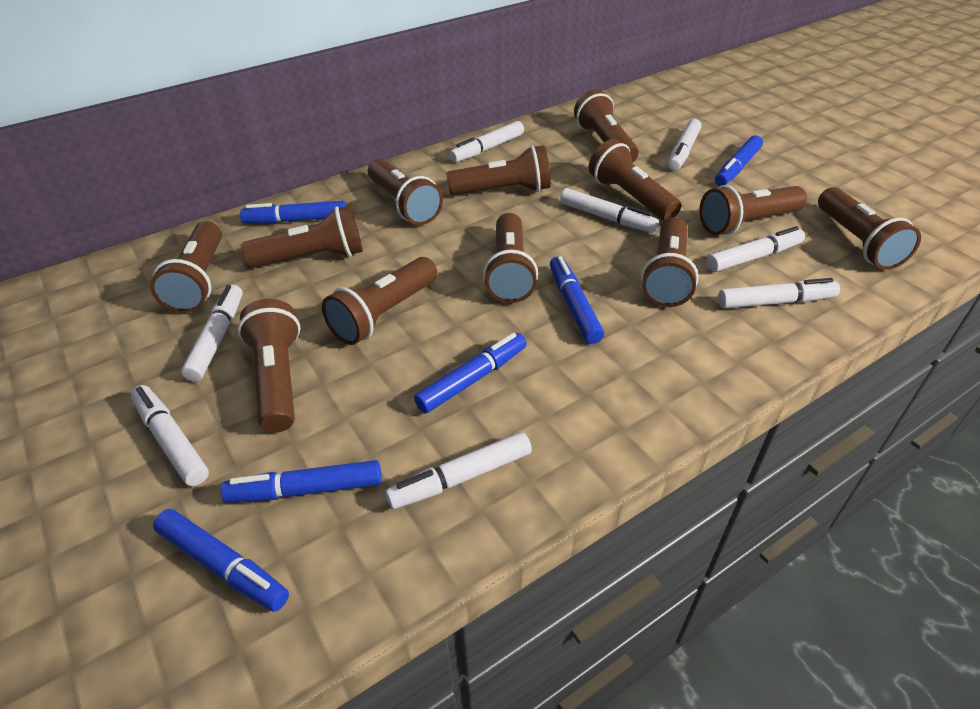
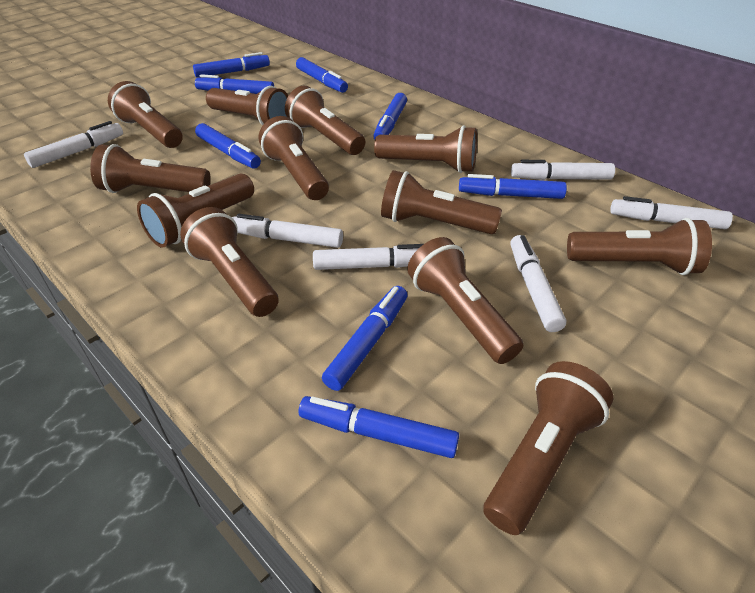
blue marker: 6 -> 8
white marker: 8 -> 6

